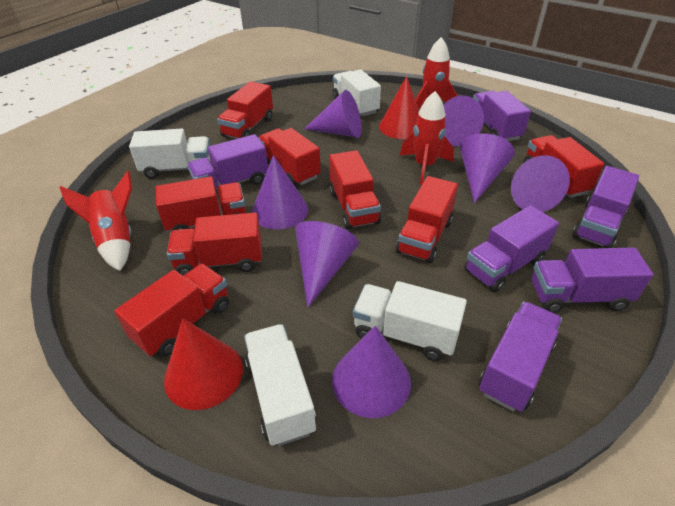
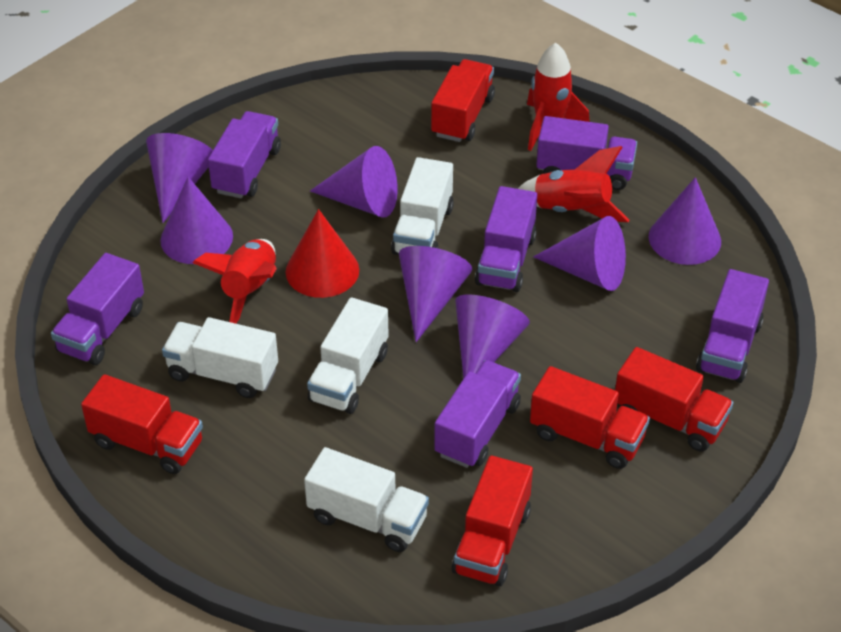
red cone: 2 -> 1
red truck: 8 -> 5

